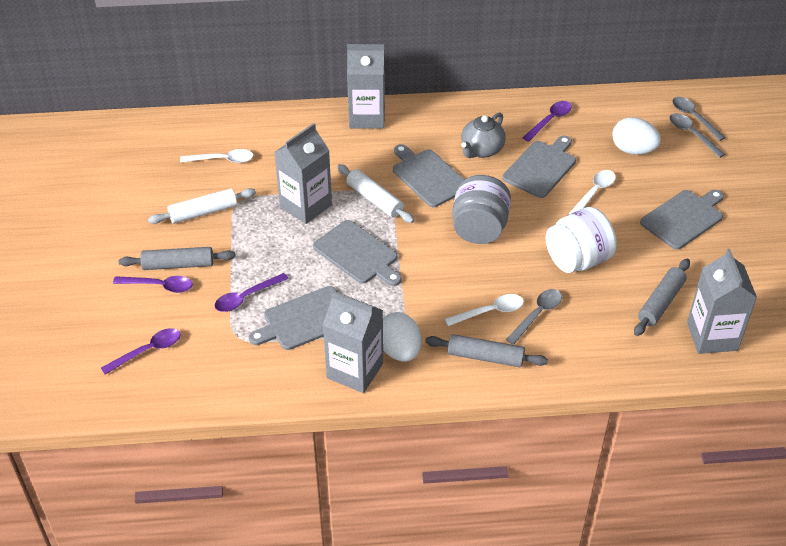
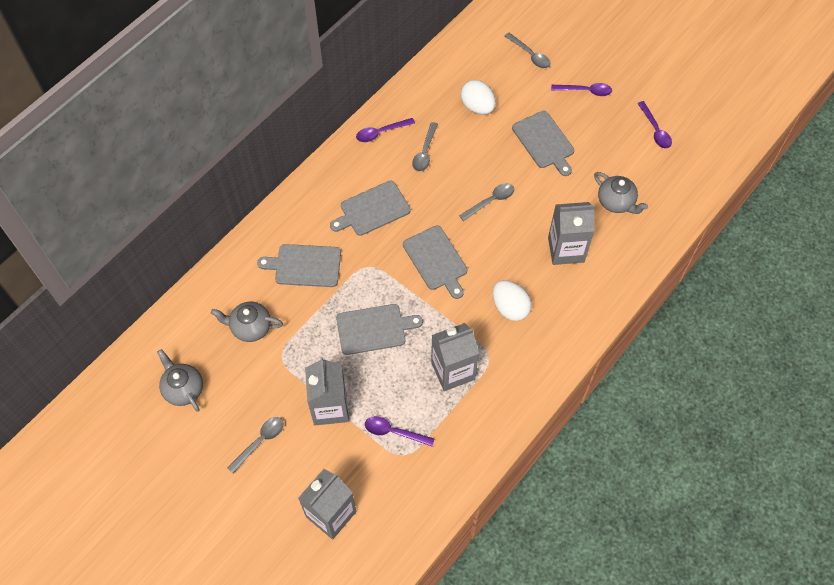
grey jar: 1 -> 0
grey rolling pin: 3 -> 0
grey spoon: 3 -> 4
grey teapot: 1 -> 3
white jar: 1 -> 0
white rolling pin: 2 -> 0
white spoon: 3 -> 0

